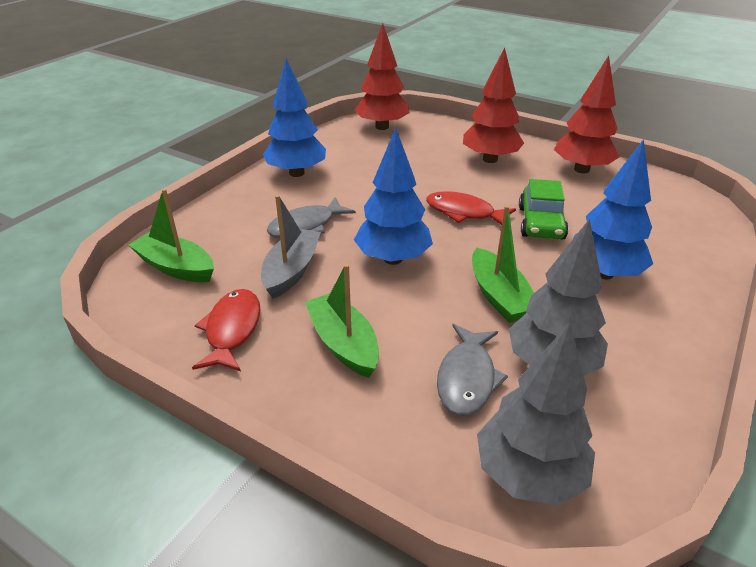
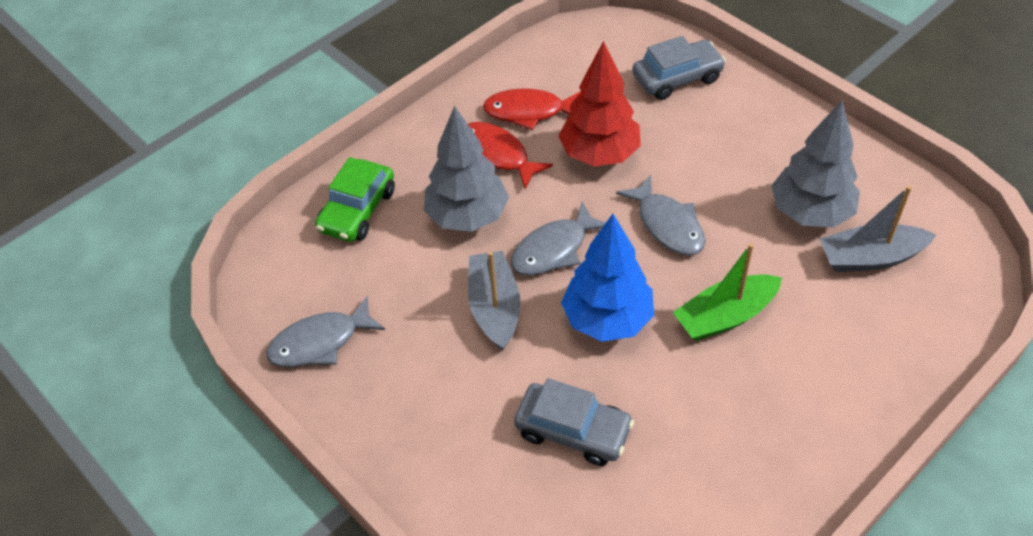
blue tree: 3 -> 1
green boat: 3 -> 1
grey boat: 1 -> 2
grey car: 0 -> 2
grey fish: 2 -> 3
red tree: 3 -> 1

